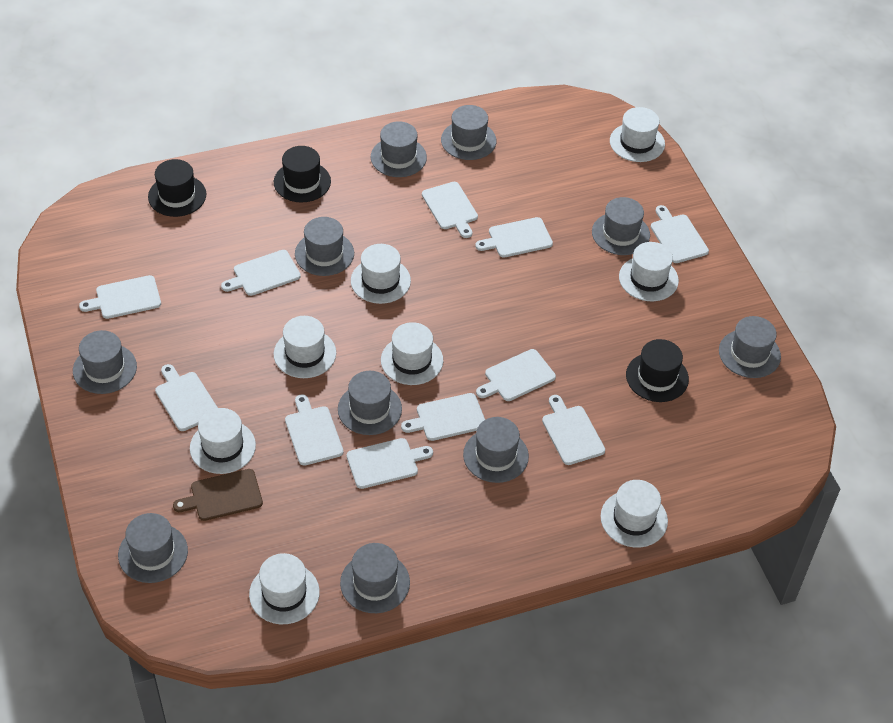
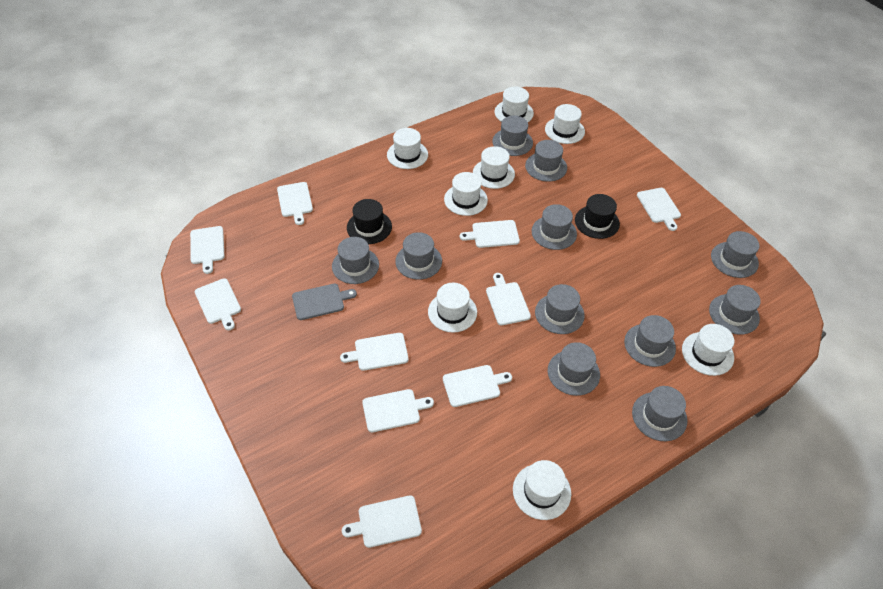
black hat: 3 -> 2
brown cutting board: 1 -> 0
grey cutting board: 0 -> 1
grey hat: 10 -> 11
white cutting board: 11 -> 10

